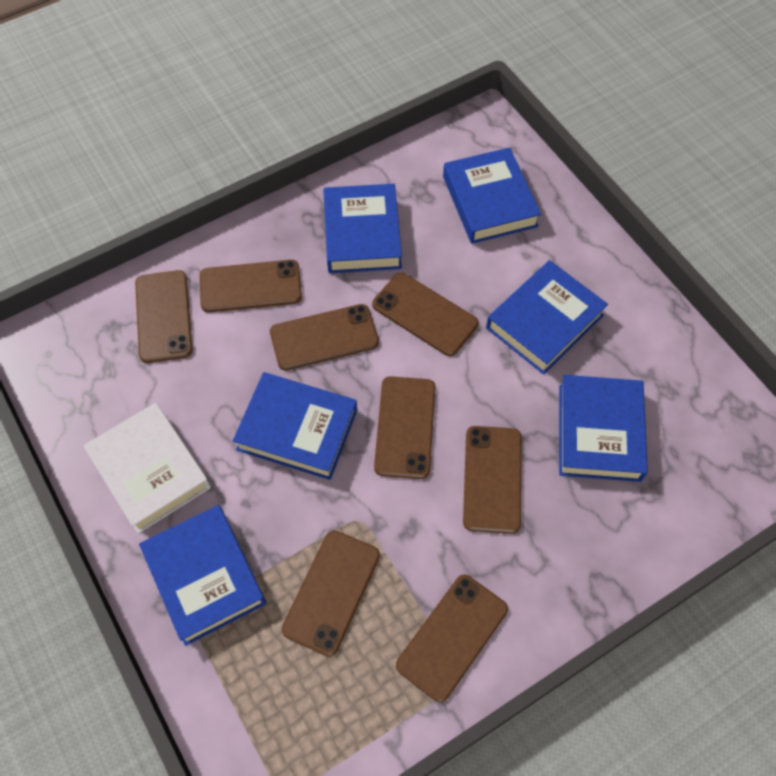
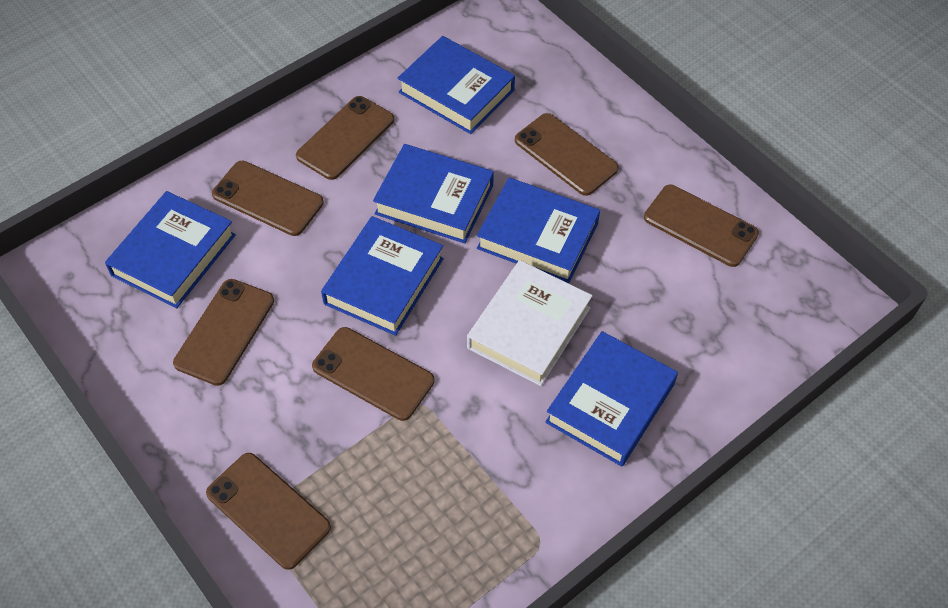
brown phone: 8 -> 7

